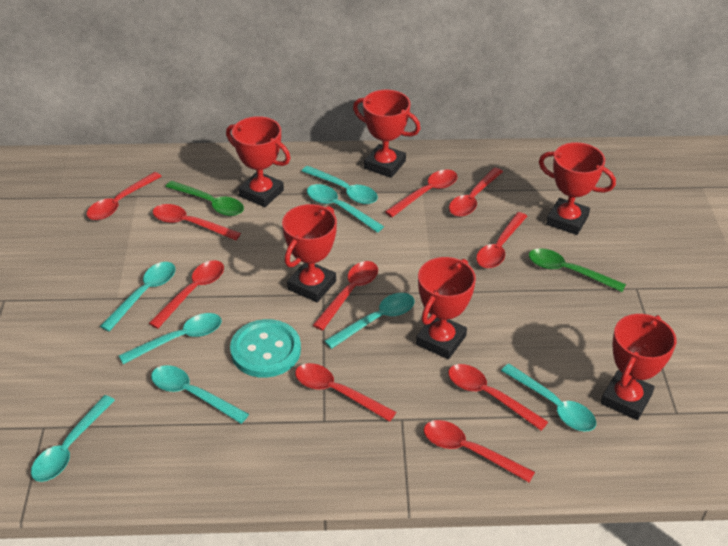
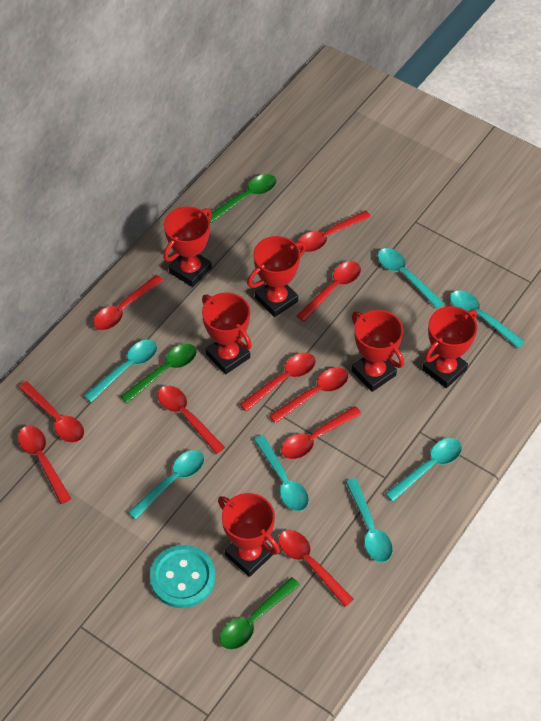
green spoon: 2 -> 3
turquoise spoon: 8 -> 7

